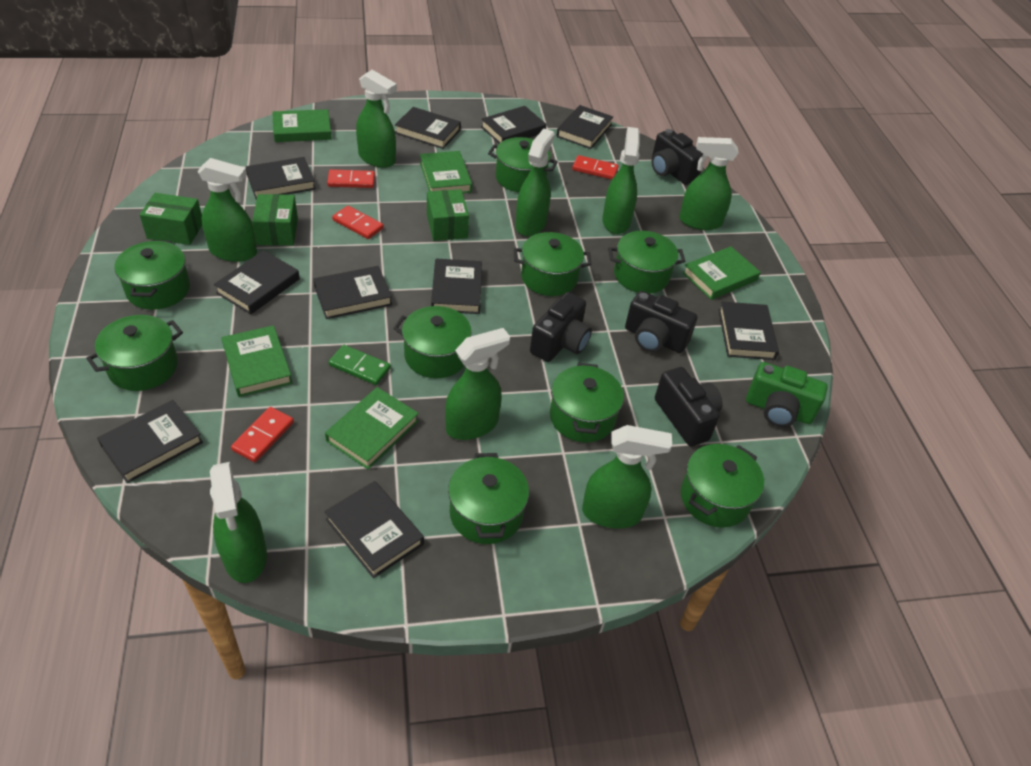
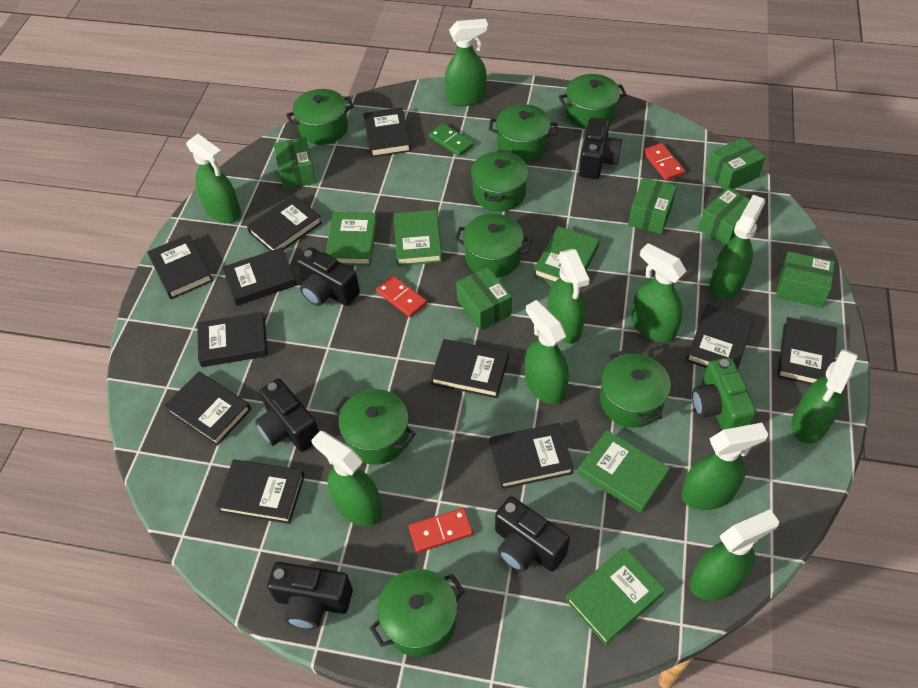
black book: 10 -> 11
black camera: 4 -> 5
green box: 3 -> 6
green pot: 9 -> 8
green spray bottle: 8 -> 10
red domino: 4 -> 3

